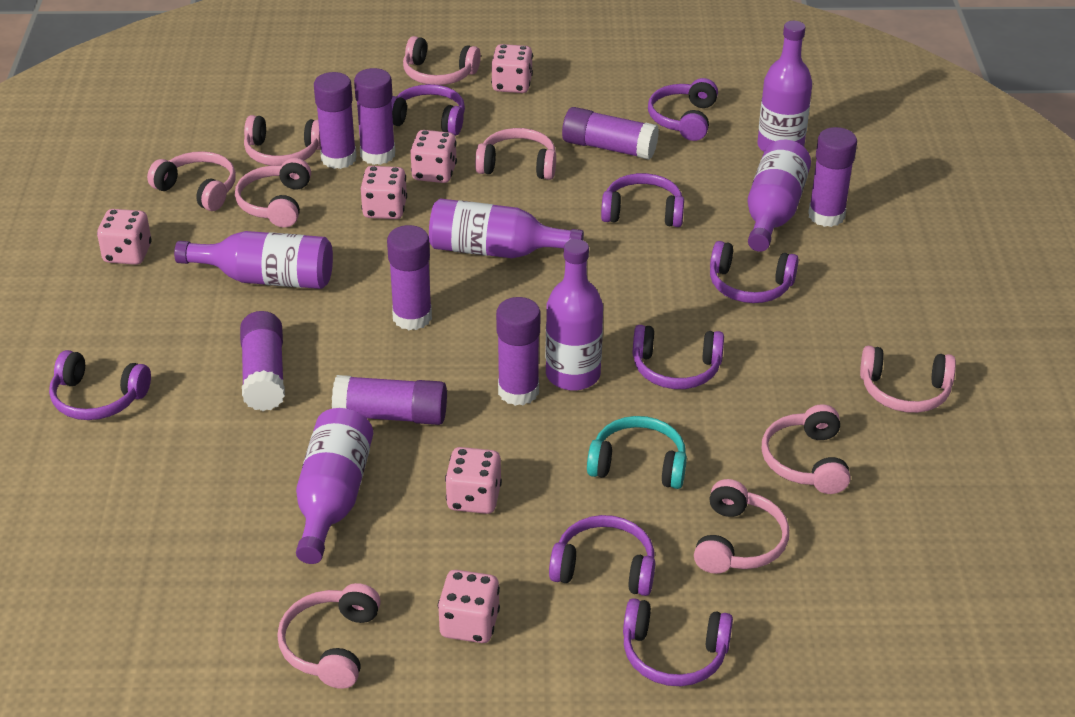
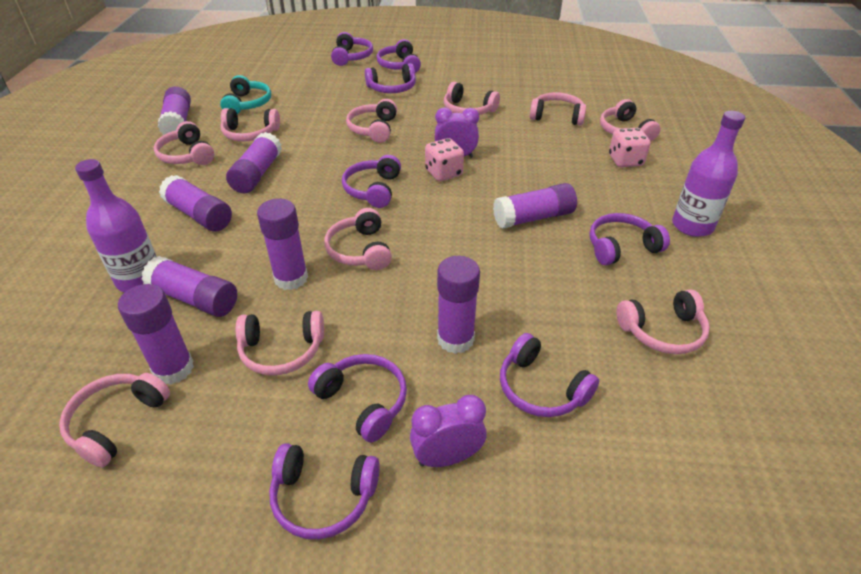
pink dice: 6 -> 2
pink headphones: 9 -> 10
purple bottle: 6 -> 2
purple clock: 0 -> 2

